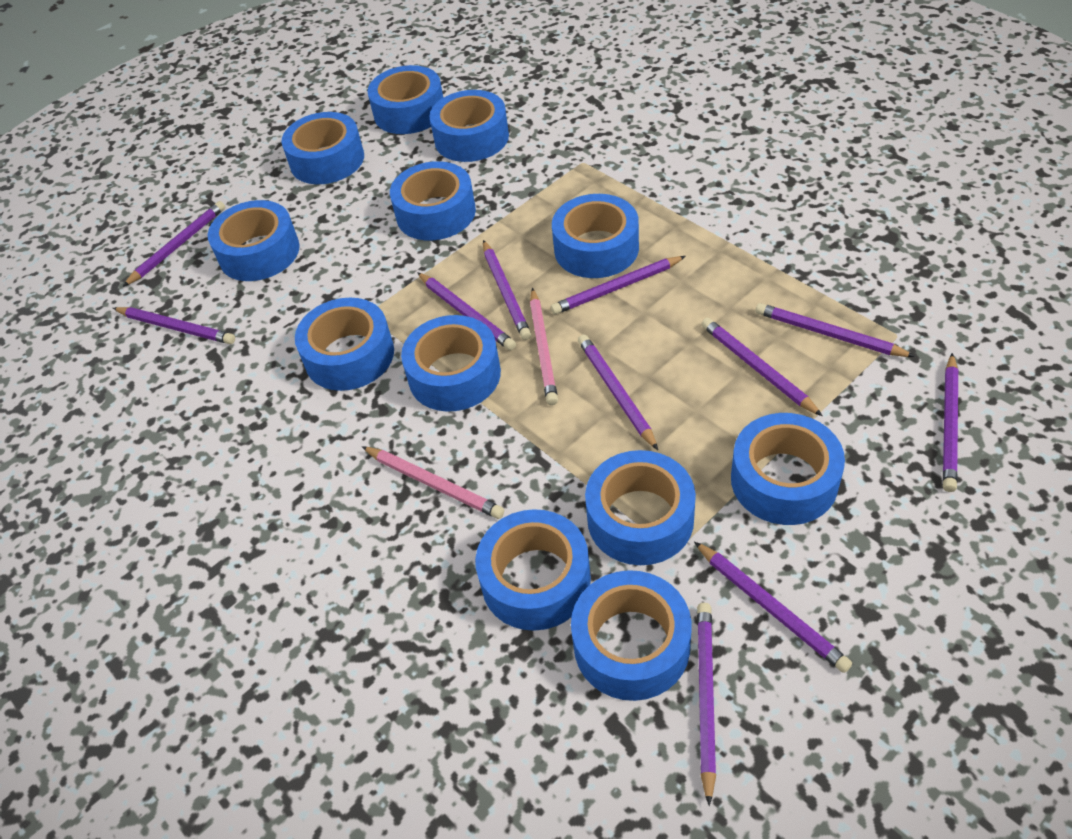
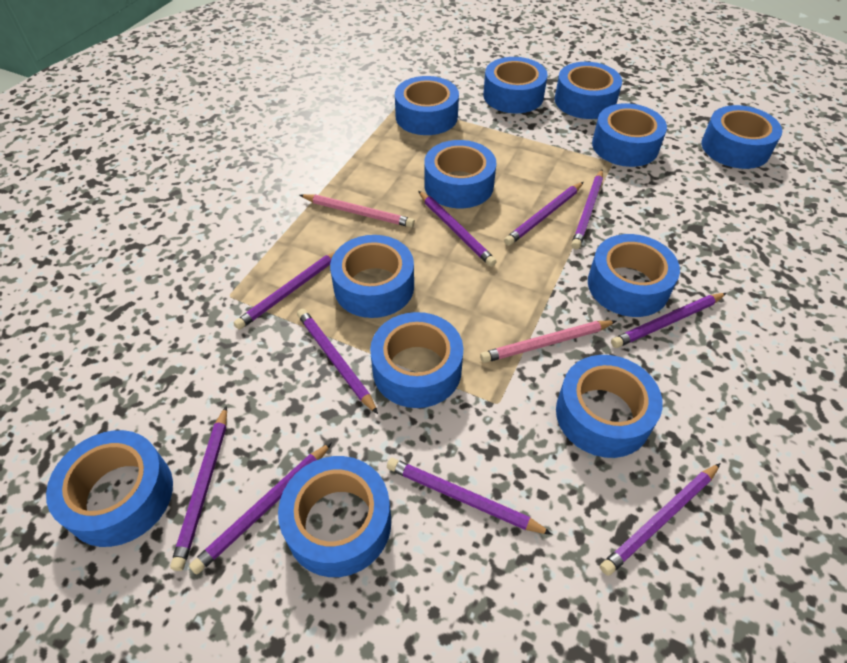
purple pencil: 11 -> 10

